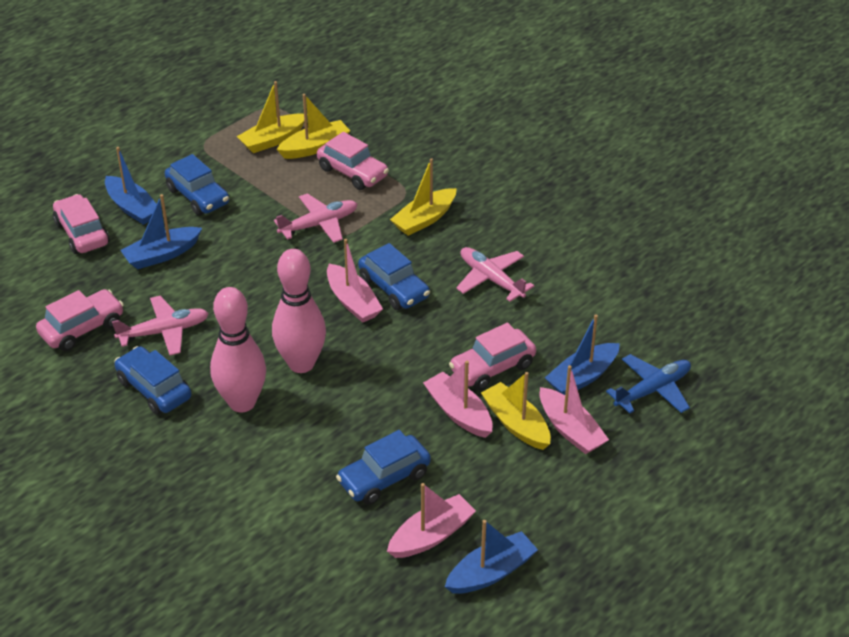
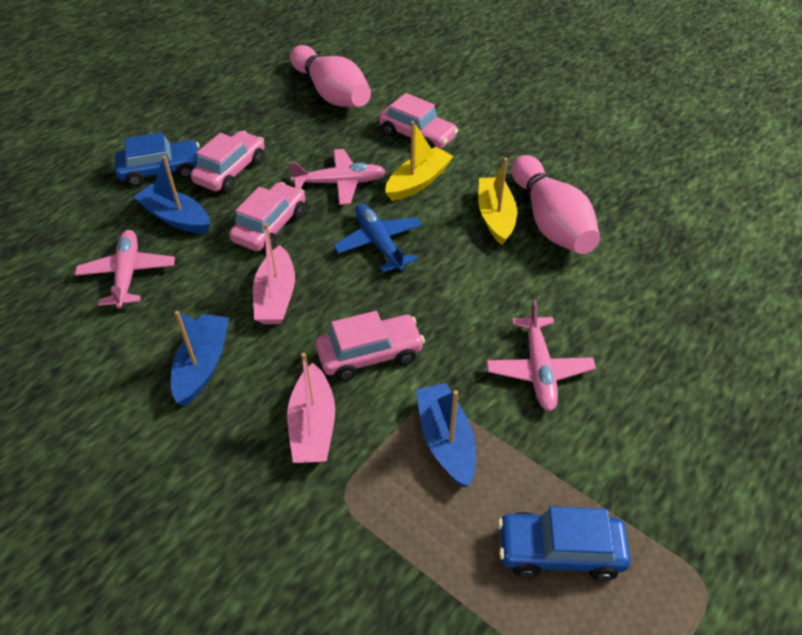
blue boat: 4 -> 3
blue car: 4 -> 2
pink boat: 4 -> 2
yellow boat: 4 -> 2

